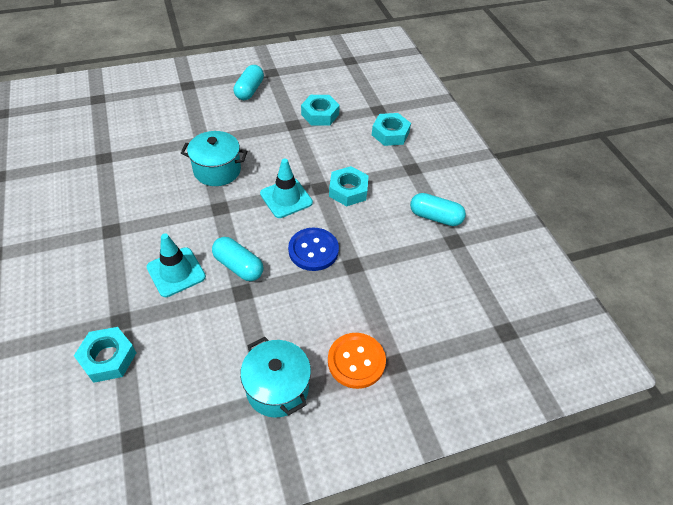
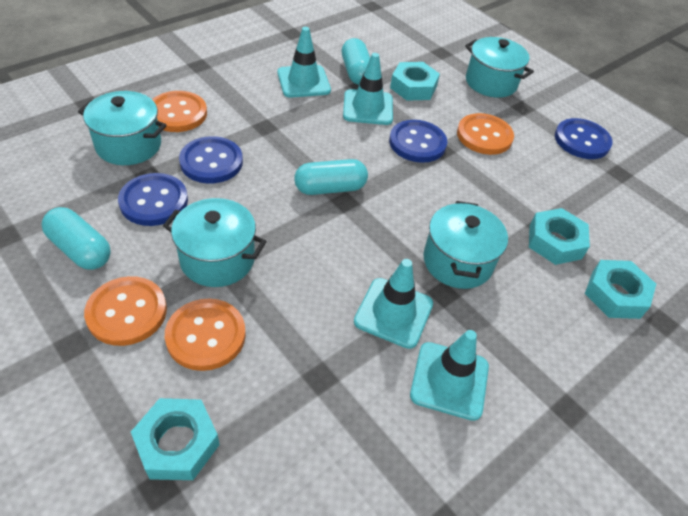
blue button: 1 -> 4
orange button: 1 -> 4
turquoise pot: 2 -> 4
turquoise traffic cone: 2 -> 4

